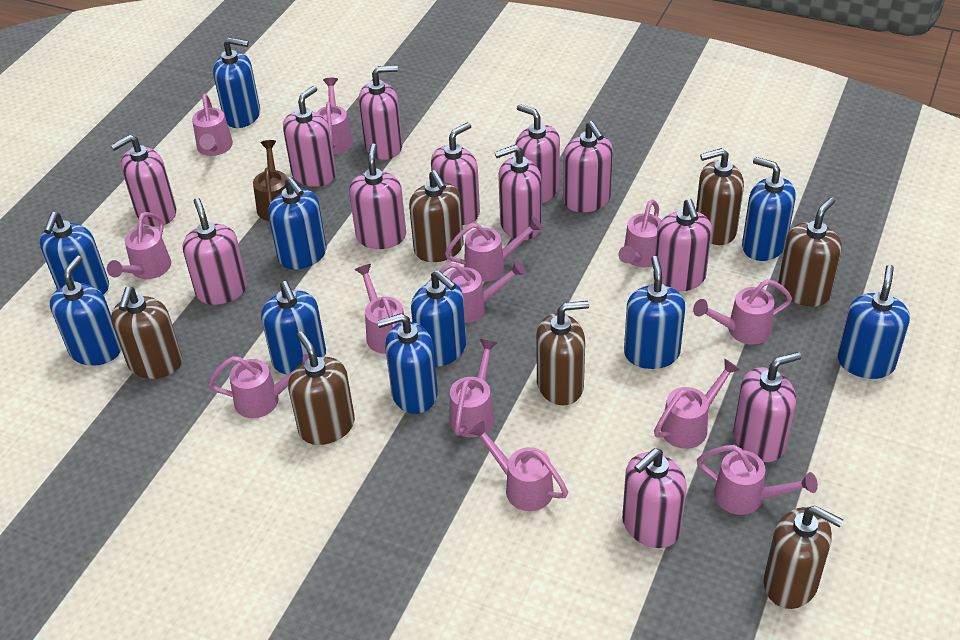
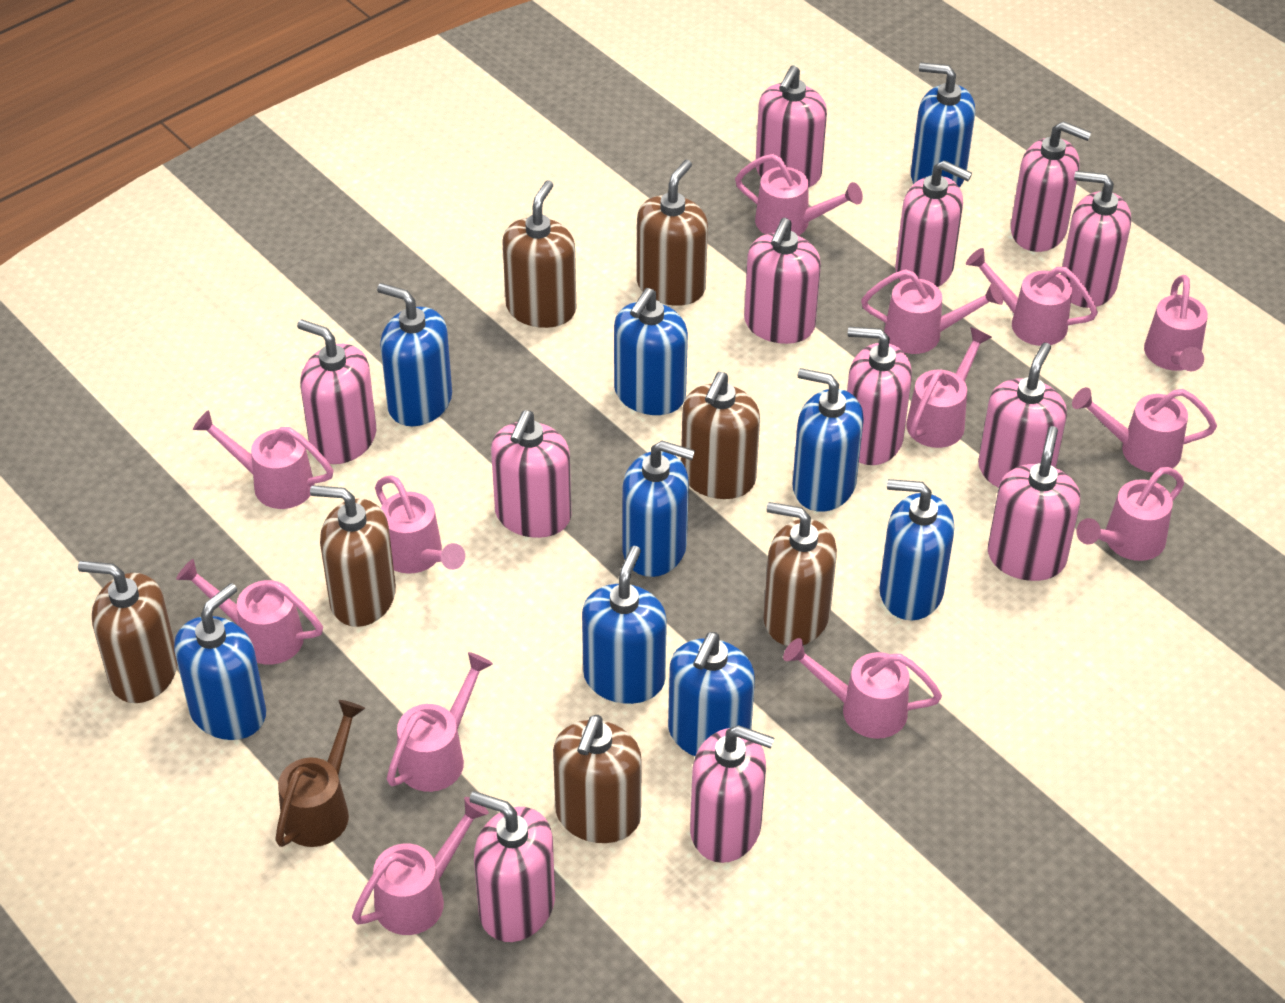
blue soap dispenser: 10 -> 9

